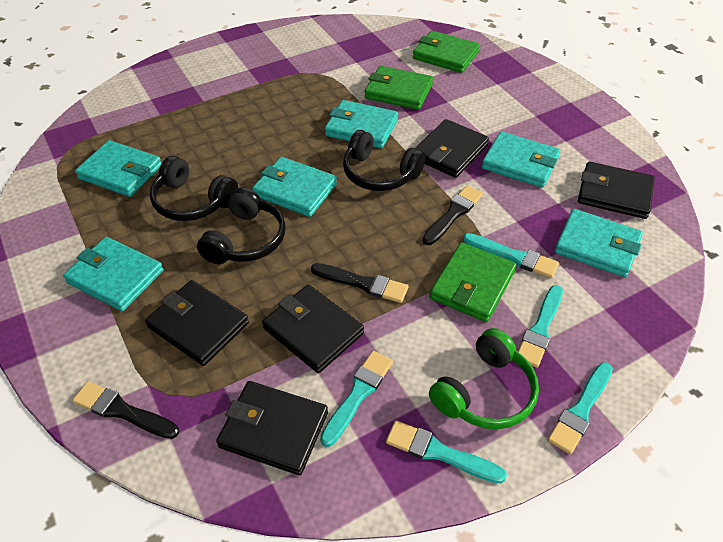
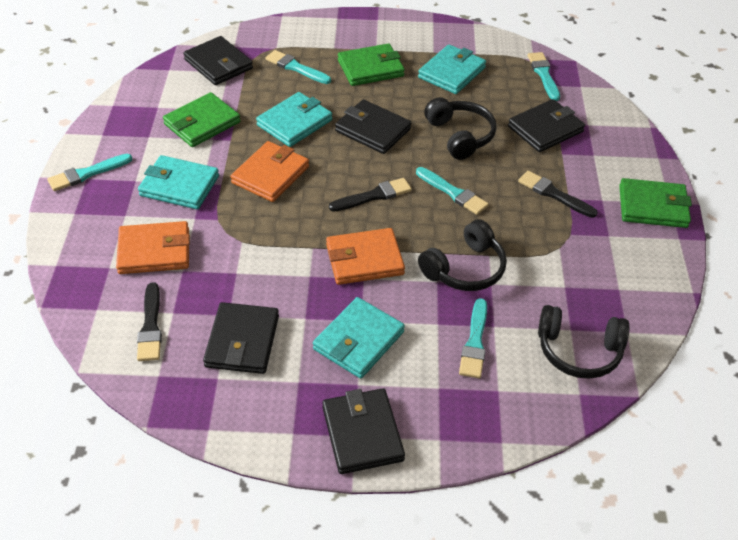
green headphones: 1 -> 0
orange wallet: 0 -> 3
turquoise wallet: 6 -> 4

